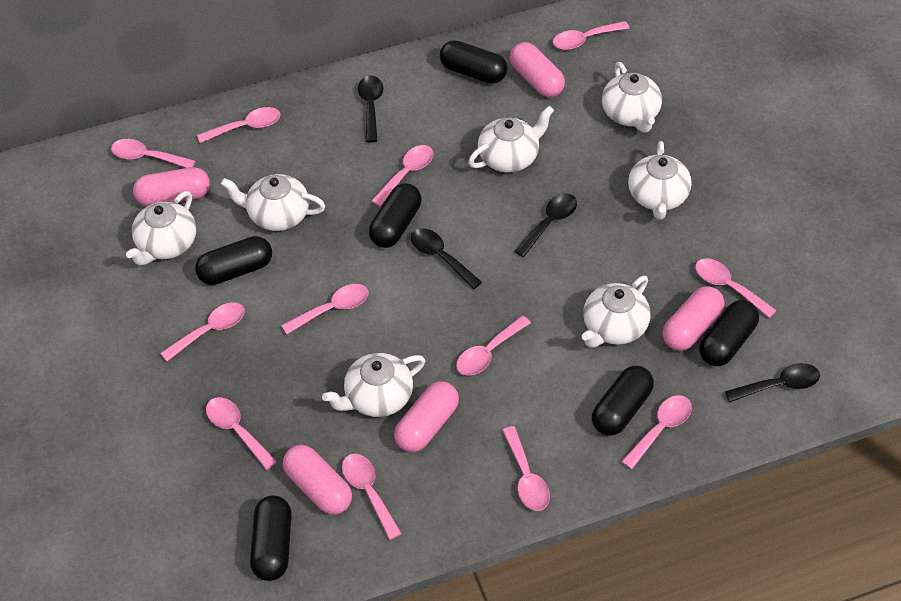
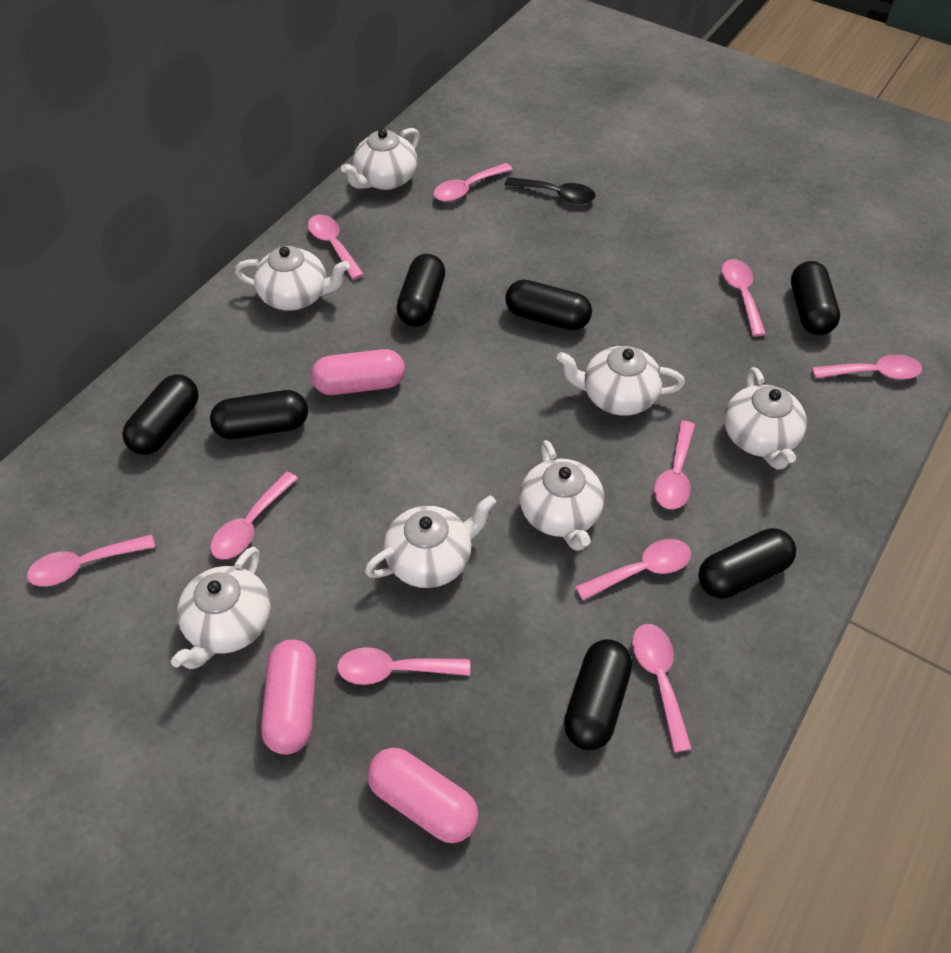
black capsule: 6 -> 7
black spoon: 4 -> 1
pink capsule: 5 -> 3
pink spoon: 12 -> 10

